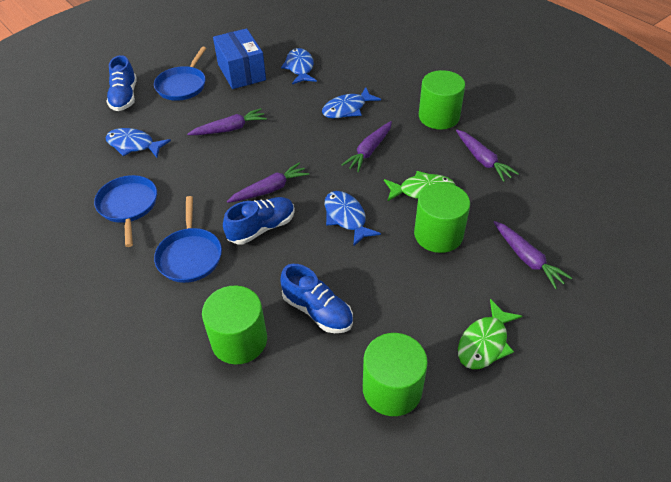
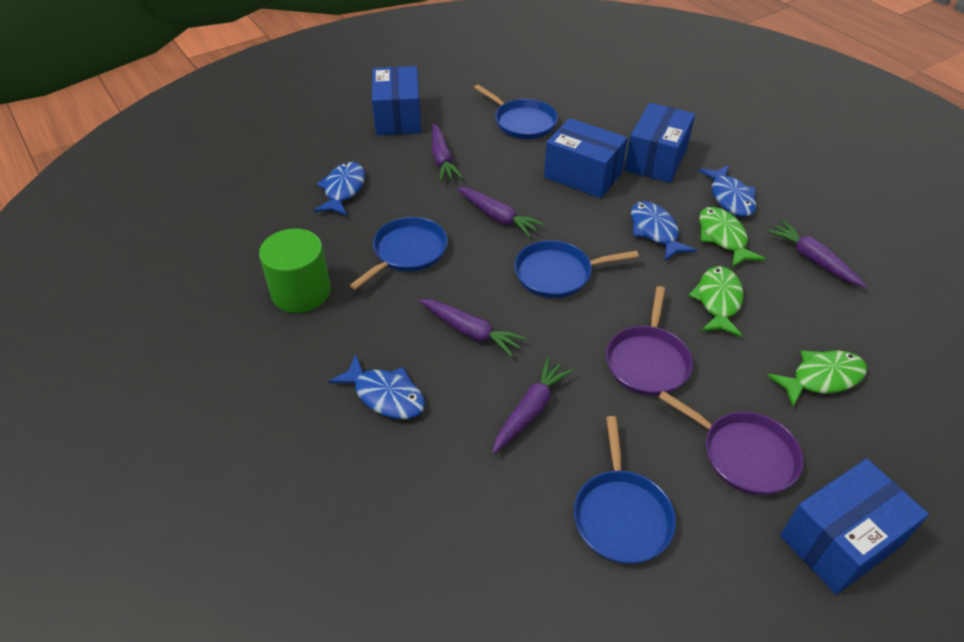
blue box: 1 -> 4
blue pan: 3 -> 4
blue shoe: 3 -> 0
green cylinder: 4 -> 1
green fish: 2 -> 3
purple pan: 0 -> 2

